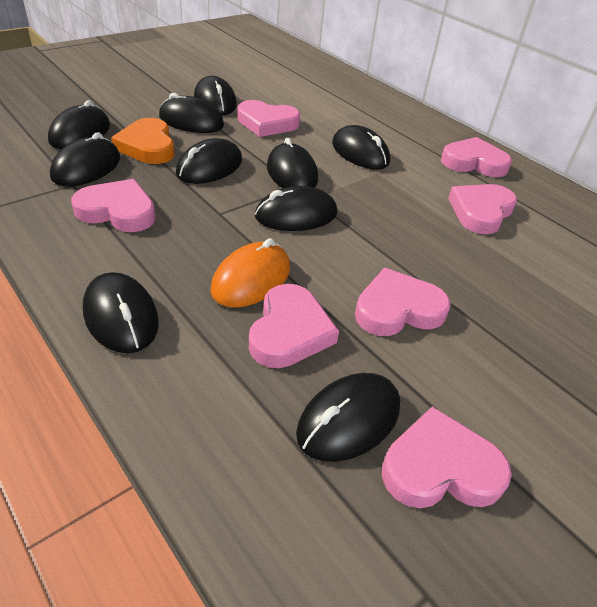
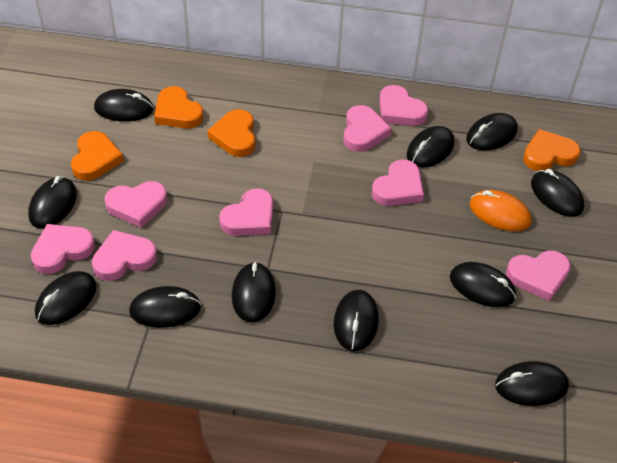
black mouse: 10 -> 11
orange heart: 1 -> 4
pink heart: 7 -> 8

